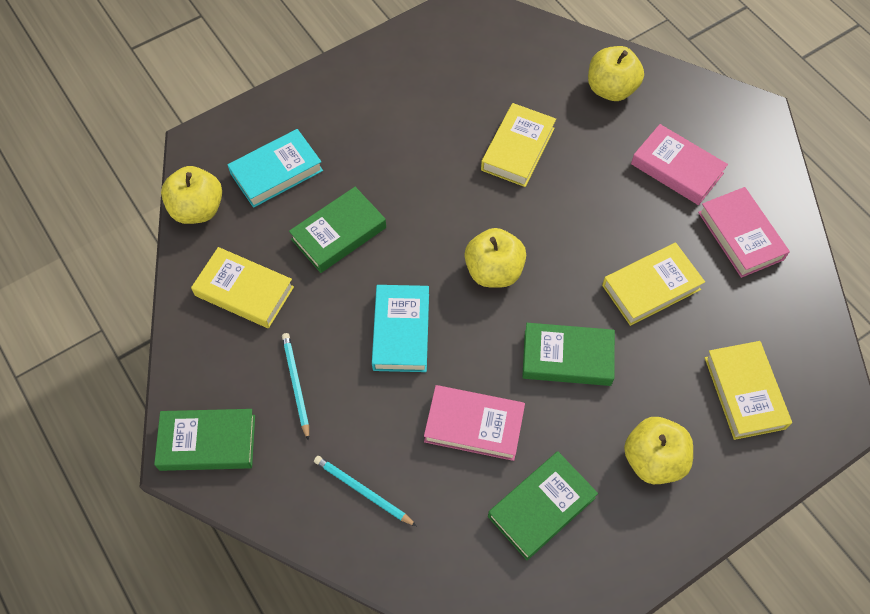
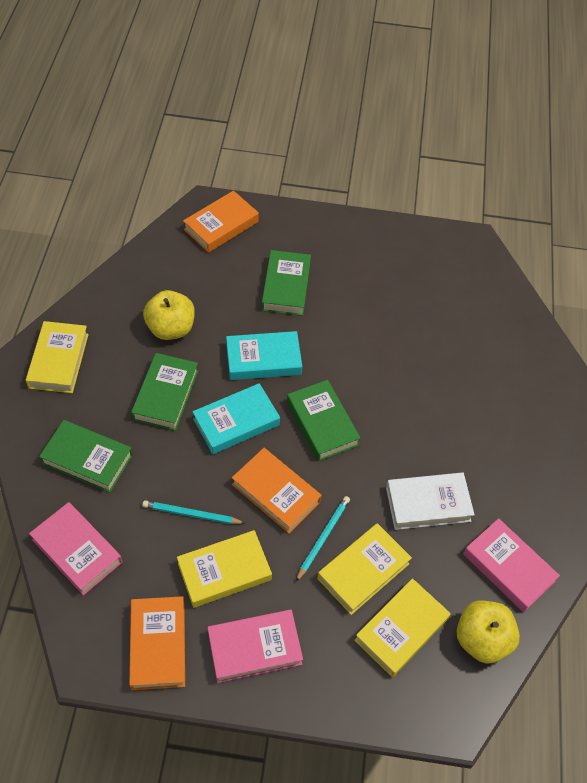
orange book: 0 -> 3
white book: 0 -> 1
yellow apple: 4 -> 2

